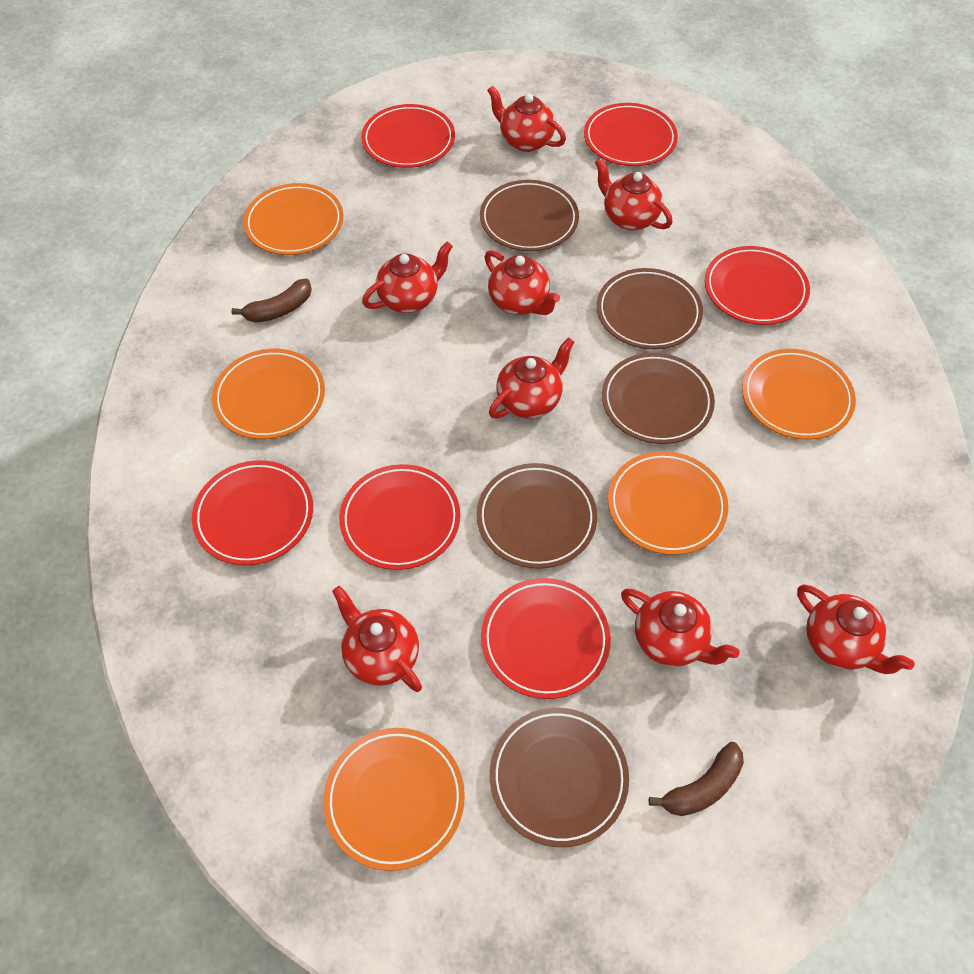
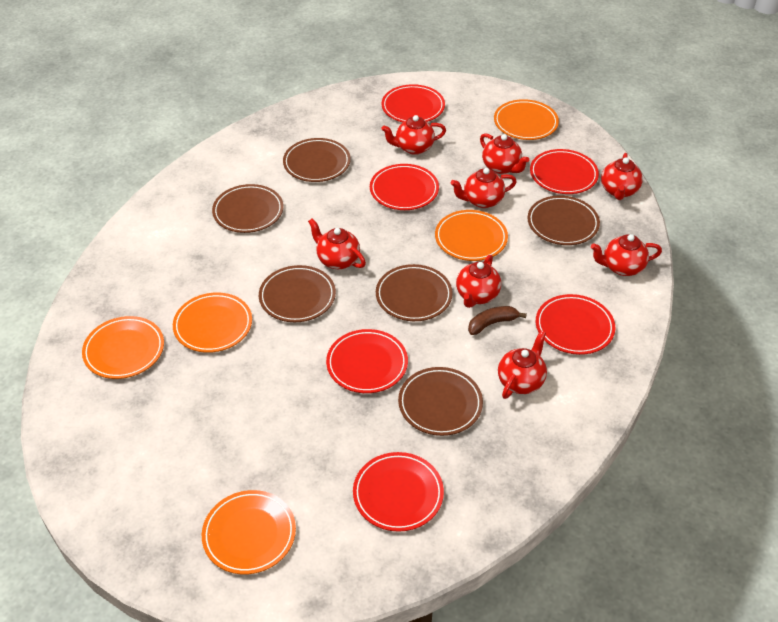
brown banana: 2 -> 1
brown plate: 5 -> 6

